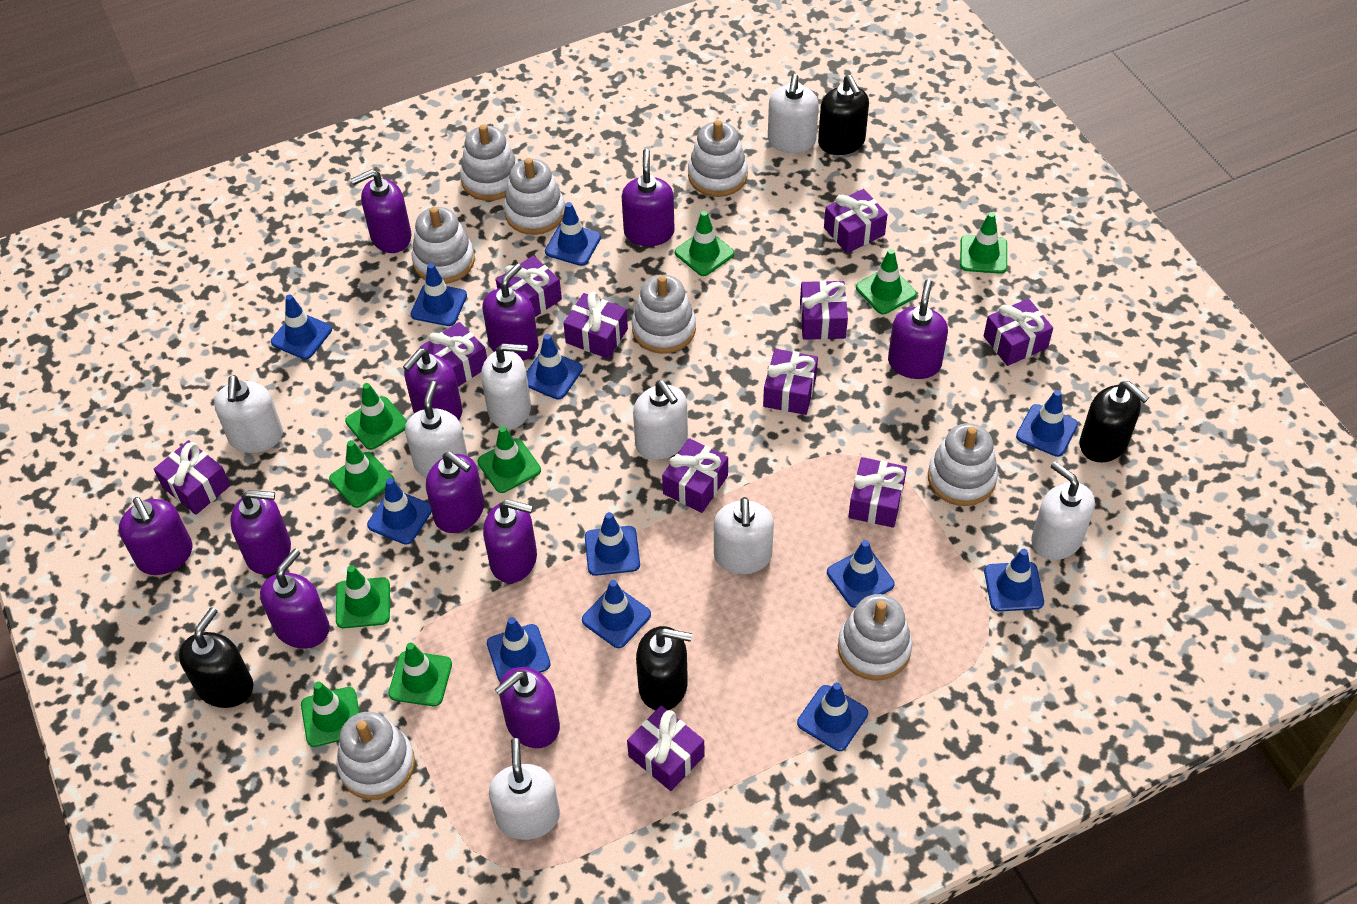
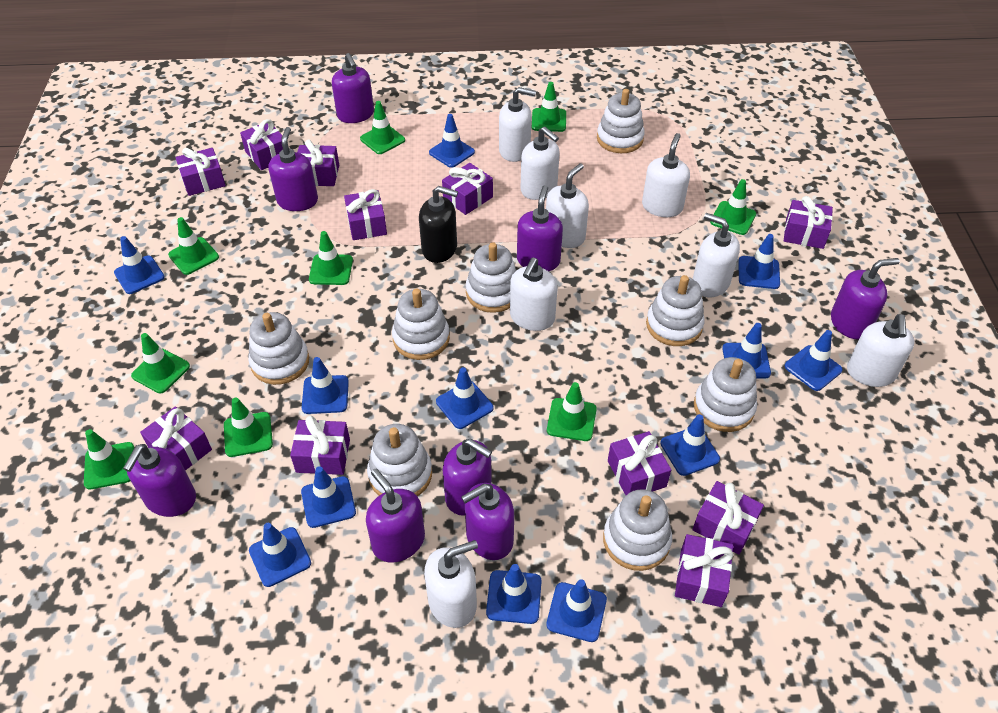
black soap dispenser: 4 -> 1
purple soap dispenser: 11 -> 8

